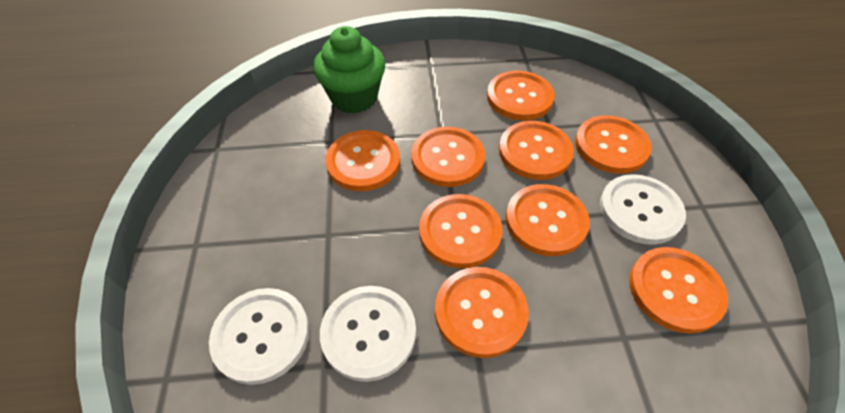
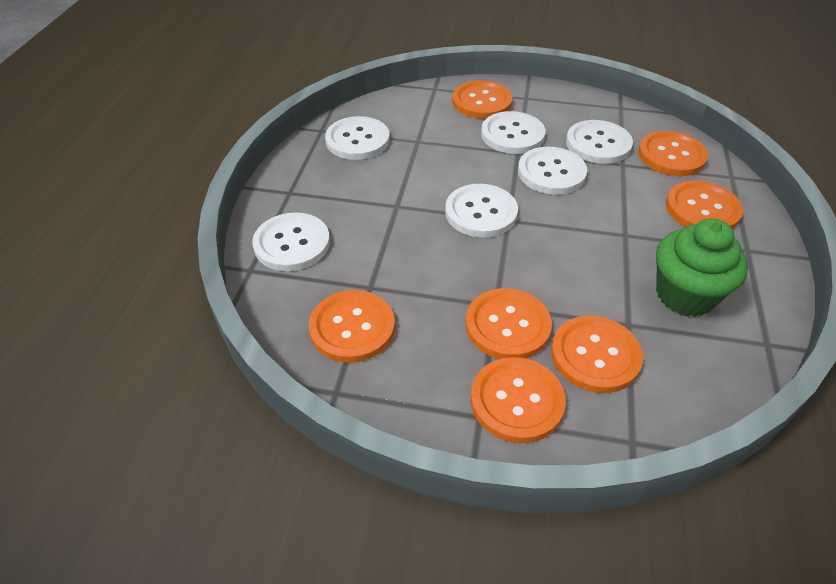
orange button: 9 -> 7
white button: 3 -> 6

